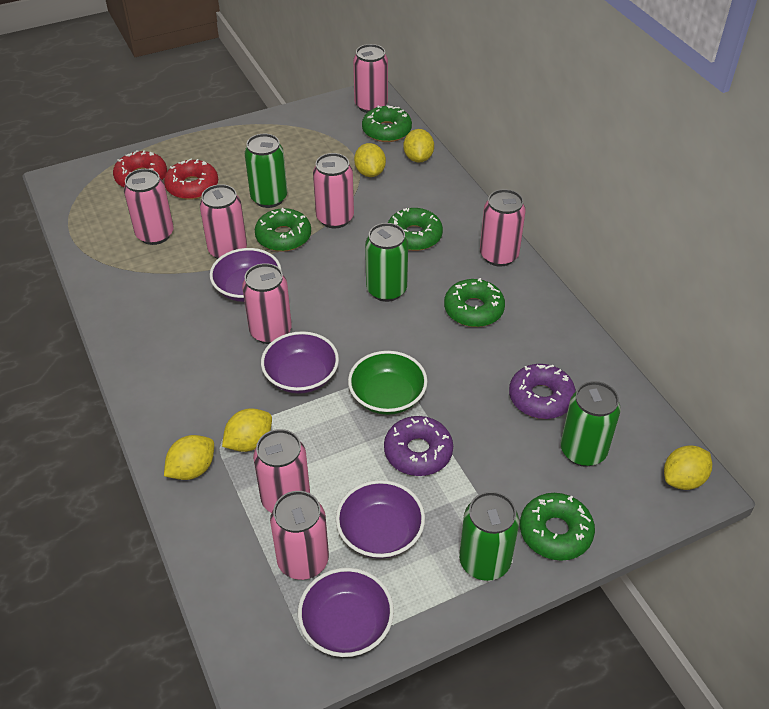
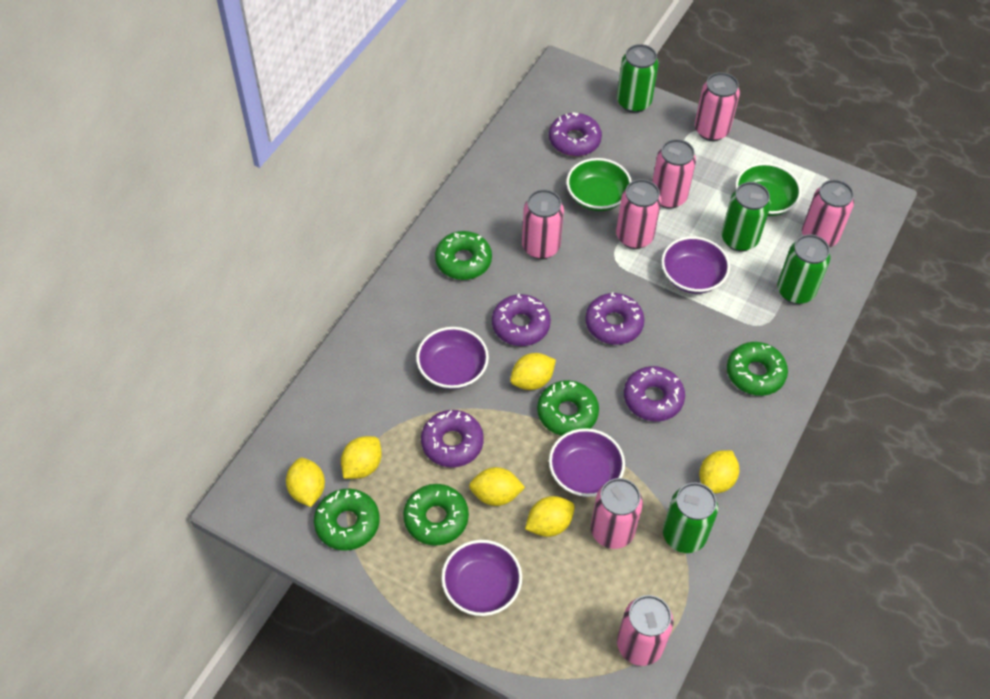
green bowl: 1 -> 2
pink can: 8 -> 7
purple donut: 2 -> 5
red donut: 2 -> 0
yellow lemon: 5 -> 6

